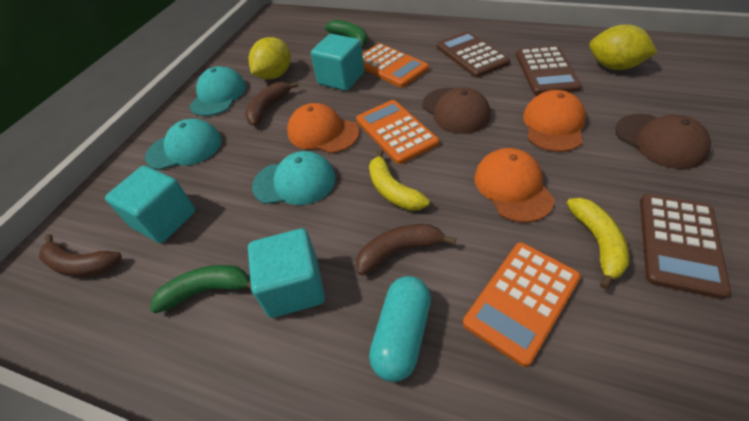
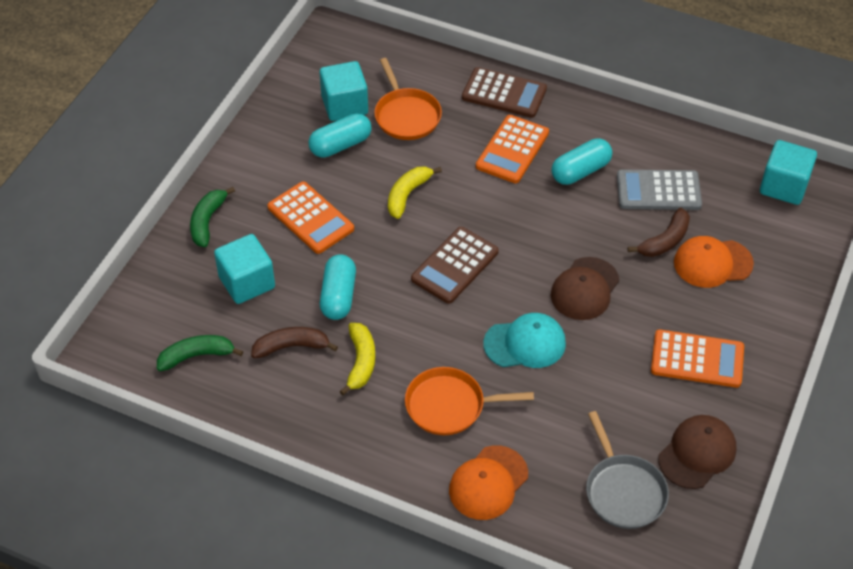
brown banana: 3 -> 2
brown calculator: 3 -> 2
grey calculator: 0 -> 1
grey pan: 0 -> 1
orange cap: 3 -> 2
orange pan: 0 -> 2
turquoise cap: 3 -> 1
turquoise capsule: 1 -> 3
yellow lemon: 2 -> 0

